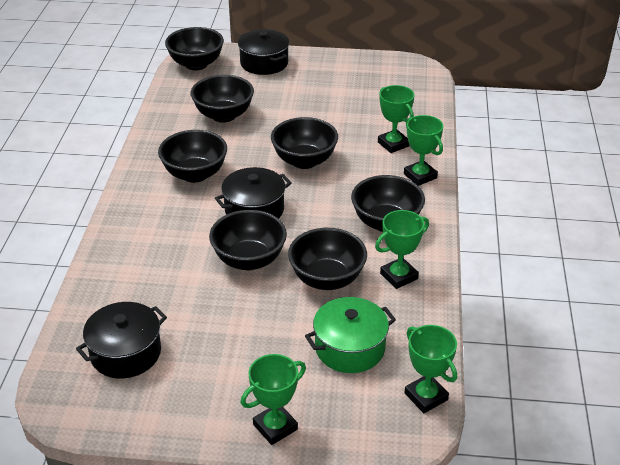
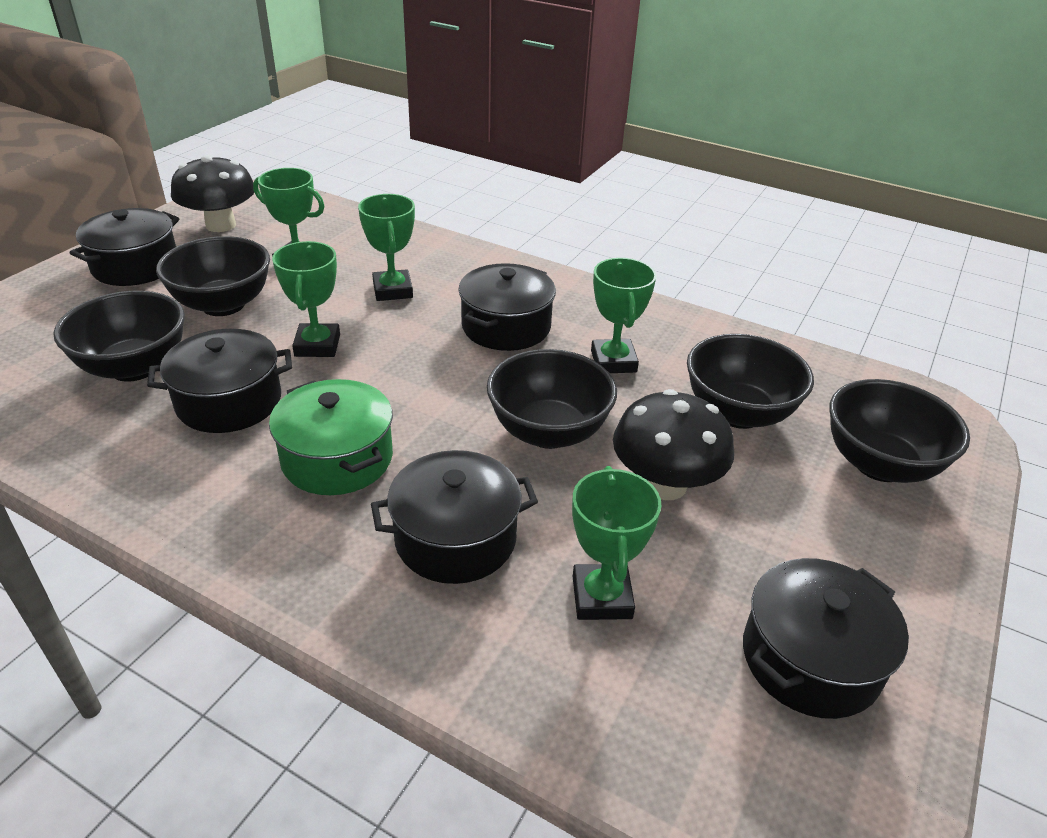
black bowl: 7 -> 5
black mushroom: 0 -> 2
black pot: 3 -> 5

